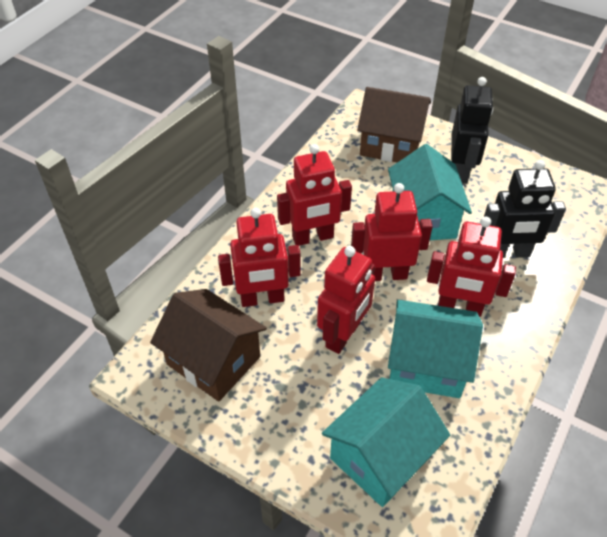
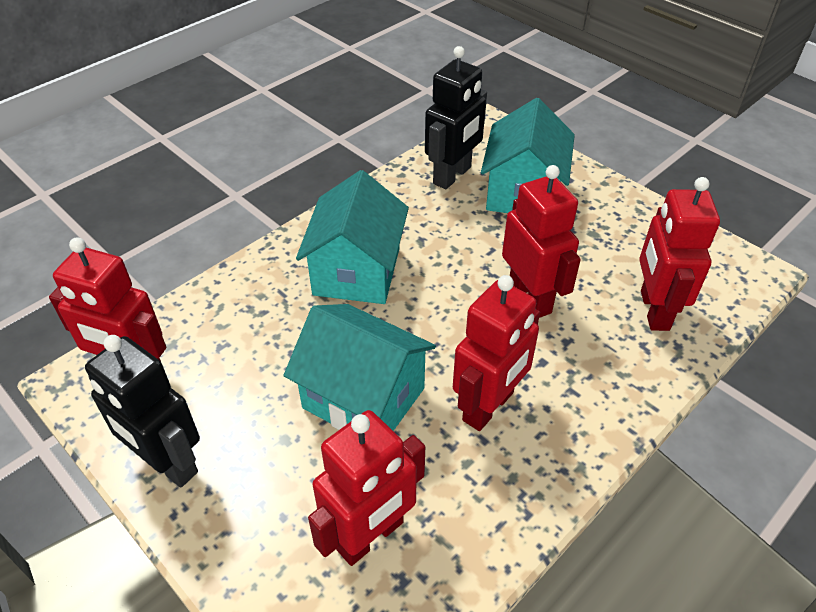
brown house: 2 -> 0

